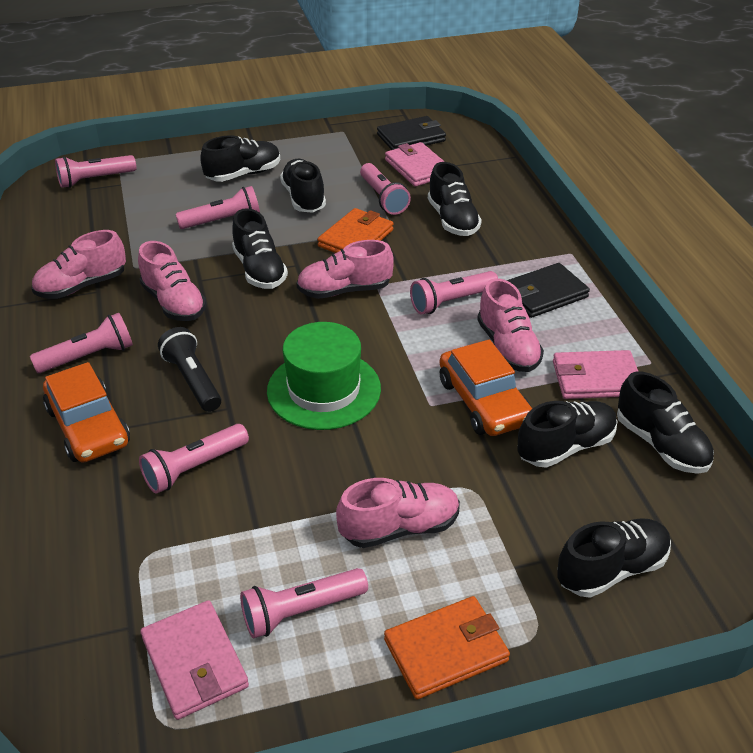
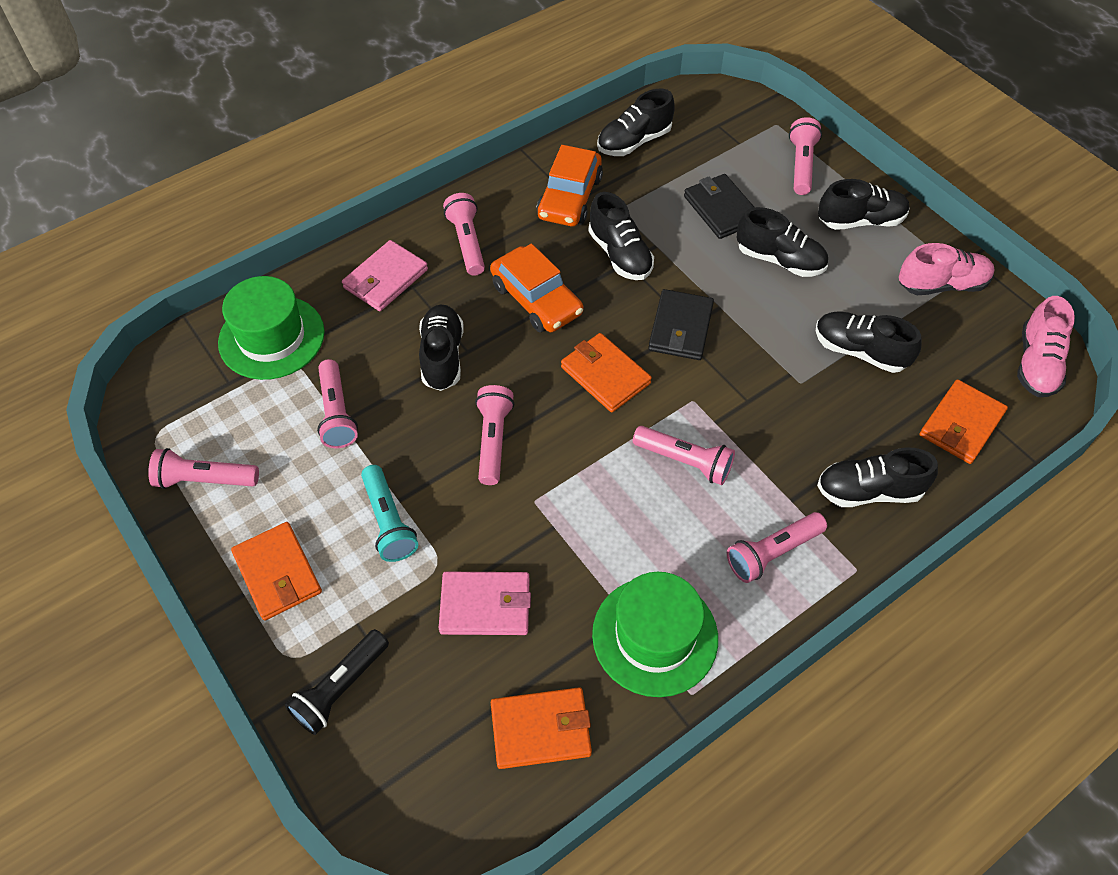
green hat: 1 -> 2
orange wallet: 2 -> 4
pink shoe: 5 -> 2
pink wallet: 3 -> 2
turquoise flashlight: 0 -> 1

